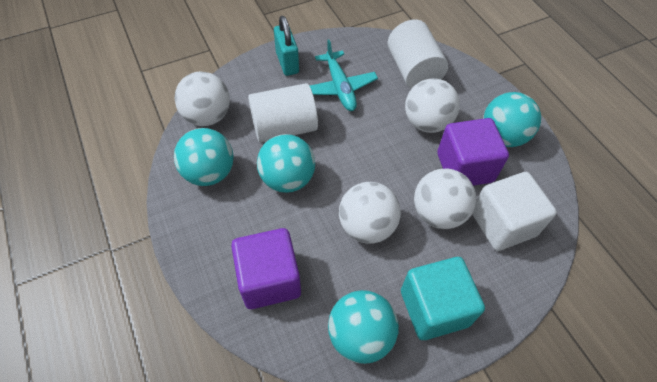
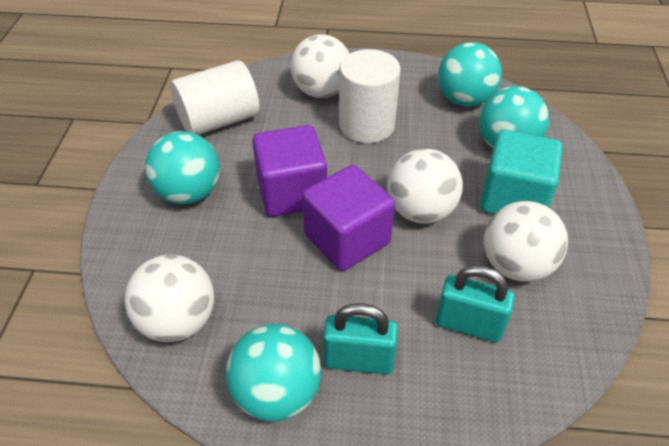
turquoise padlock: 1 -> 2
turquoise plane: 1 -> 0
white cube: 1 -> 0

